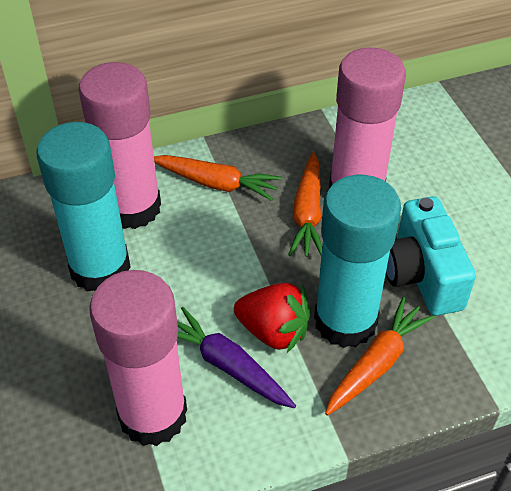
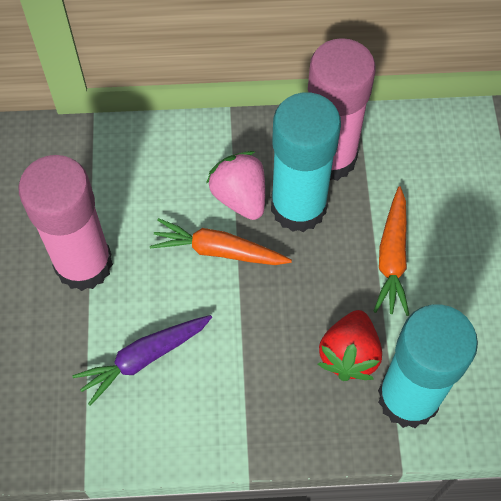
orange carrot: 3 -> 2
pink glue stick: 3 -> 2
pink strawberry: 0 -> 1
turquoise camera: 1 -> 0

